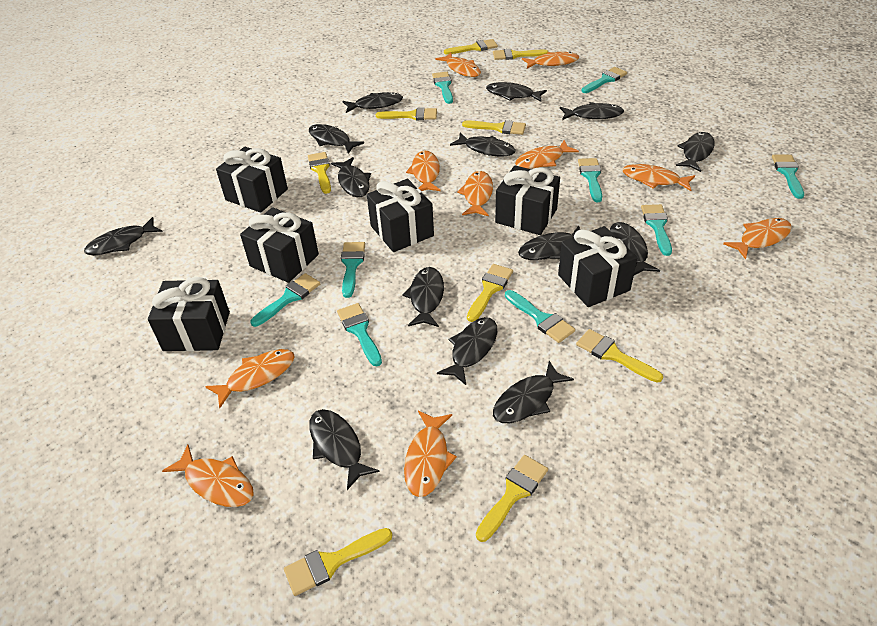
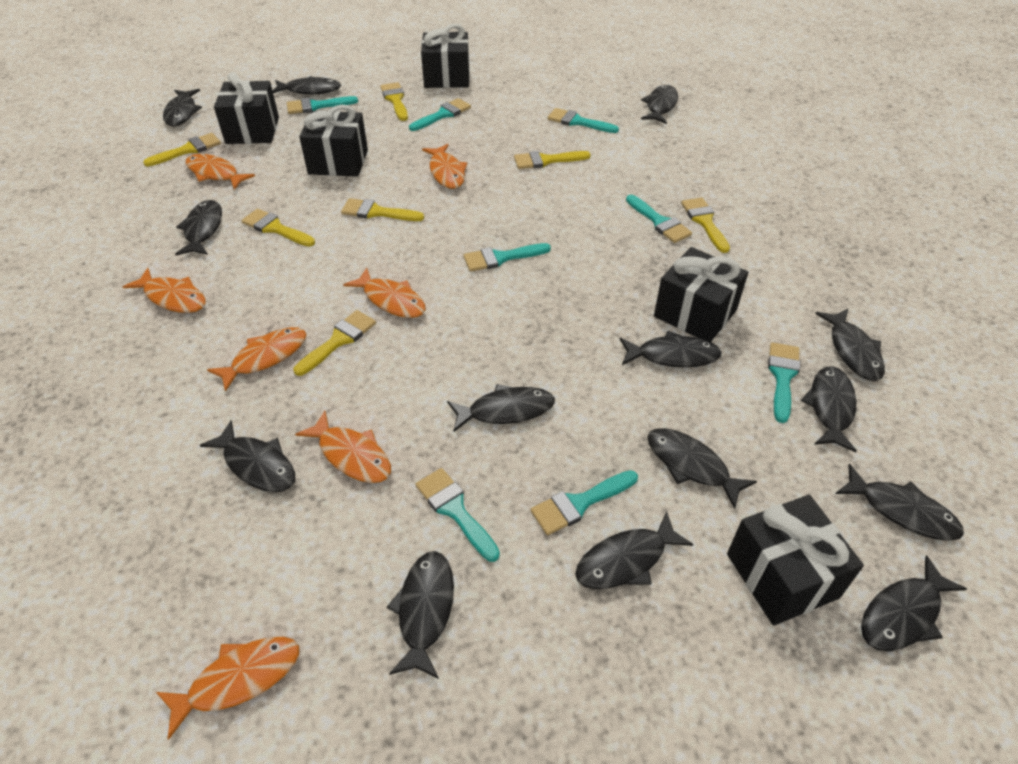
black gift: 6 -> 5
orange fish: 10 -> 7
turquoise brush: 9 -> 8
yellow brush: 9 -> 7

